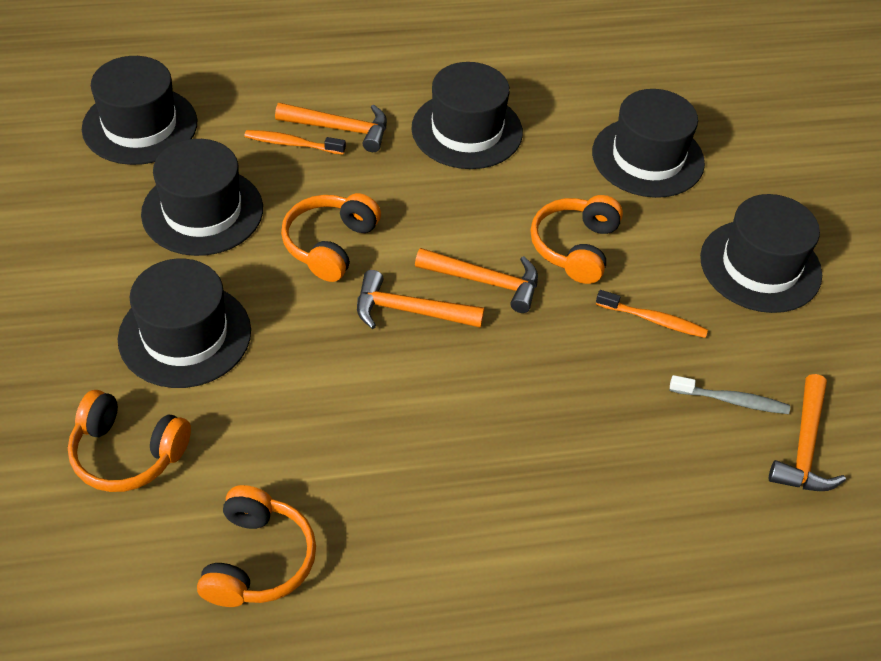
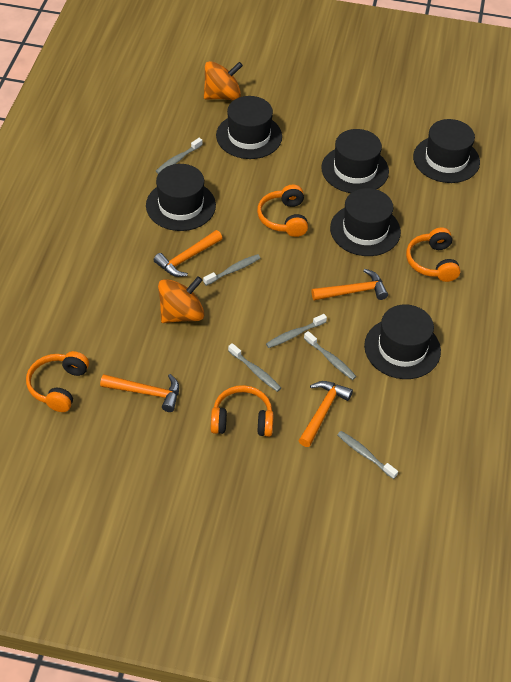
grey toothbrush: 1 -> 6
orange spinning top: 0 -> 2
orange toothbrush: 2 -> 0

